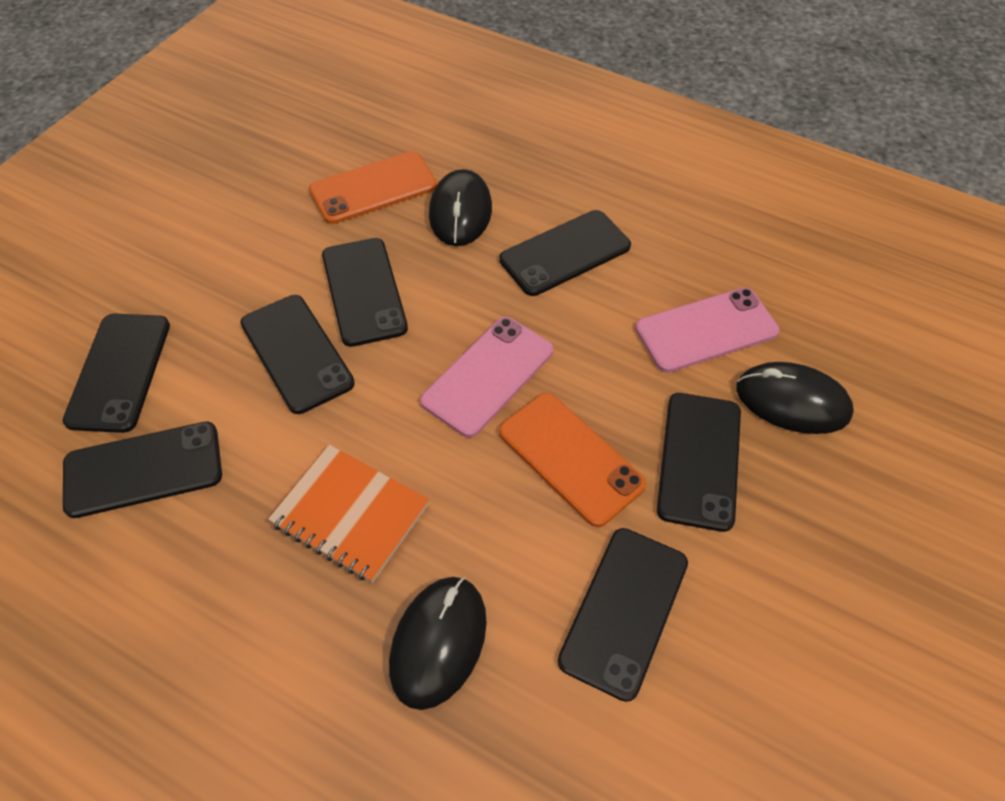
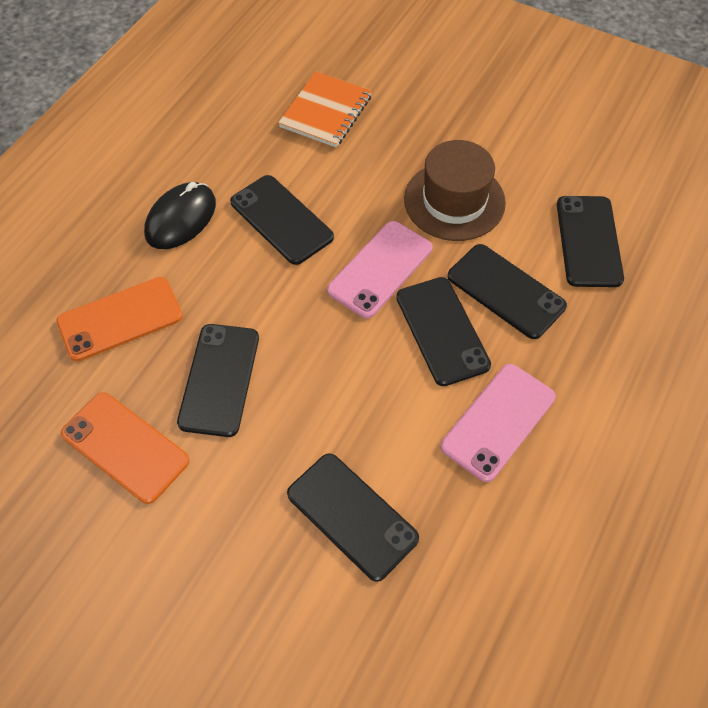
black mouse: 3 -> 1
black phone: 7 -> 6
brown hat: 0 -> 1

